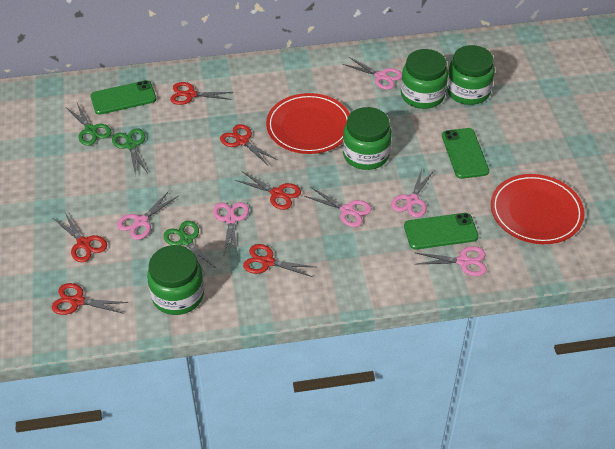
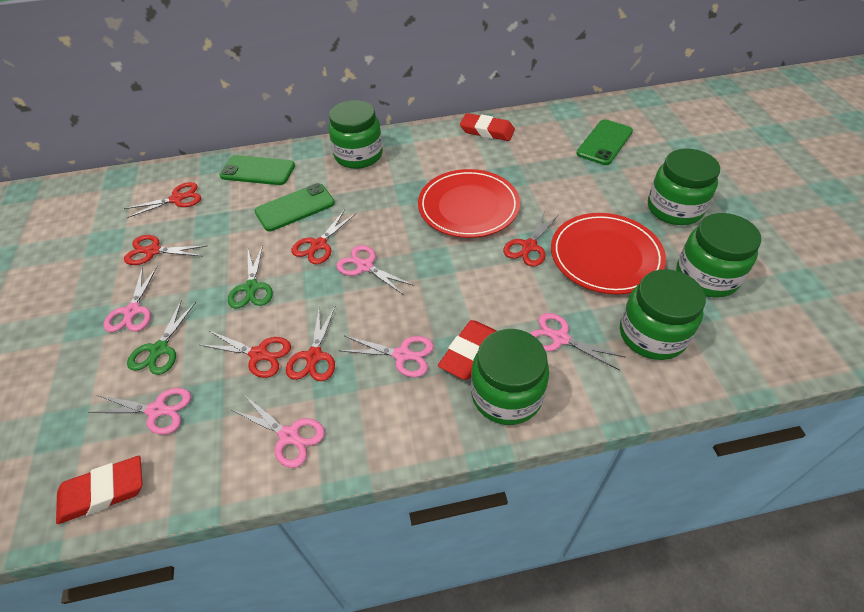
green jar: 4 -> 5
green scissors: 3 -> 2
red eraser: 0 -> 3

